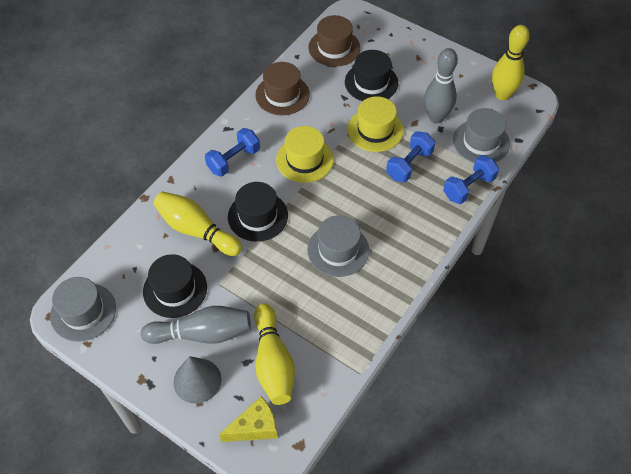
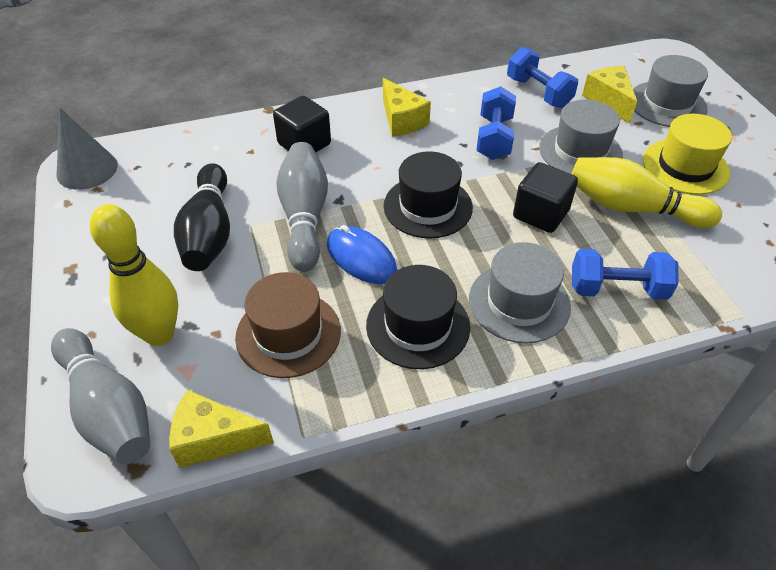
black bowling pin: 0 -> 1
black cube: 0 -> 2
black hat: 3 -> 2
blue mouse: 0 -> 1
brown hat: 2 -> 1
yellow bowling pin: 3 -> 2
yellow cheese: 1 -> 3
yellow hat: 2 -> 1

